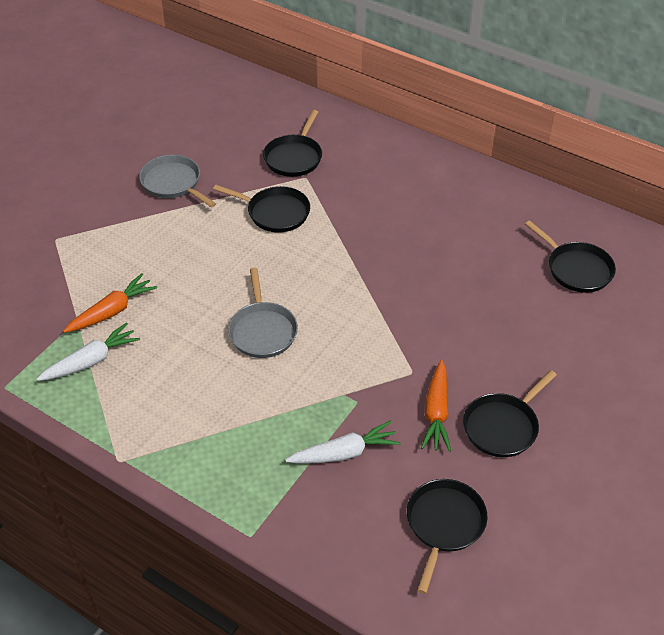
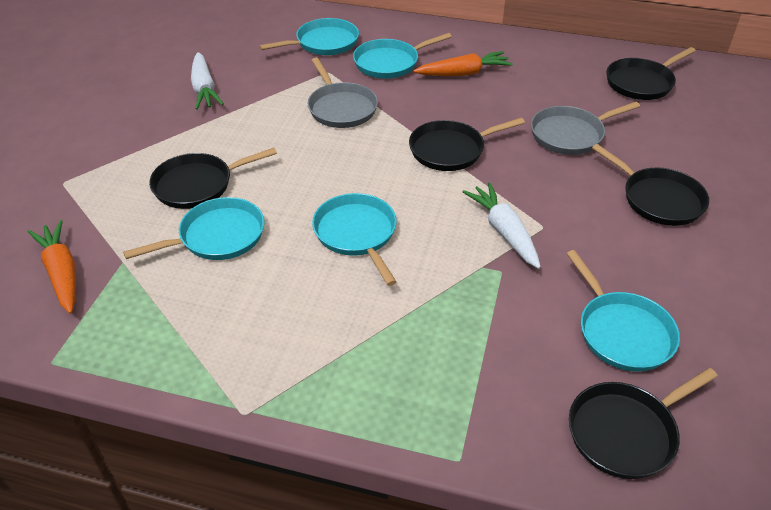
turquoise pan: 0 -> 5

